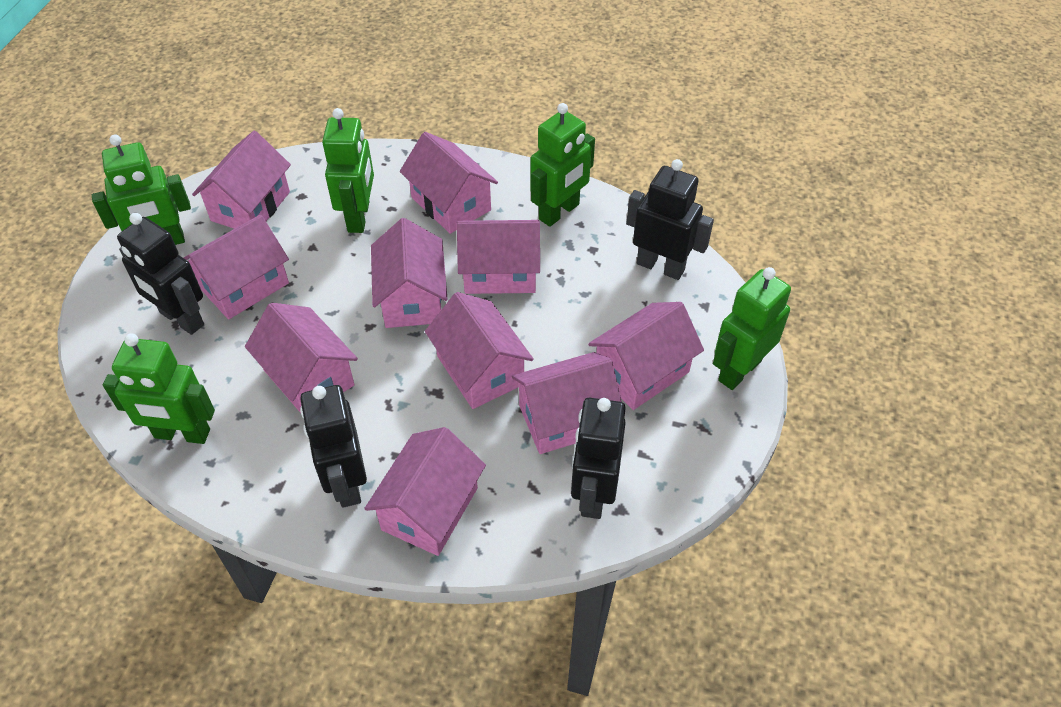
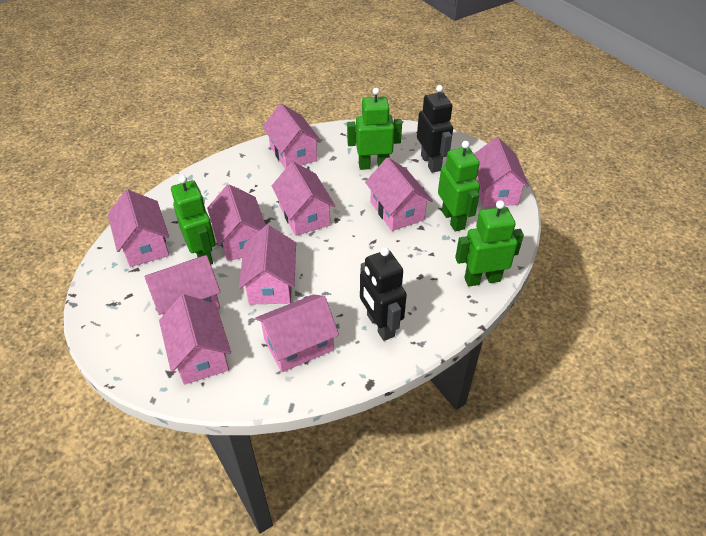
black robot: 4 -> 2
green robot: 5 -> 4

